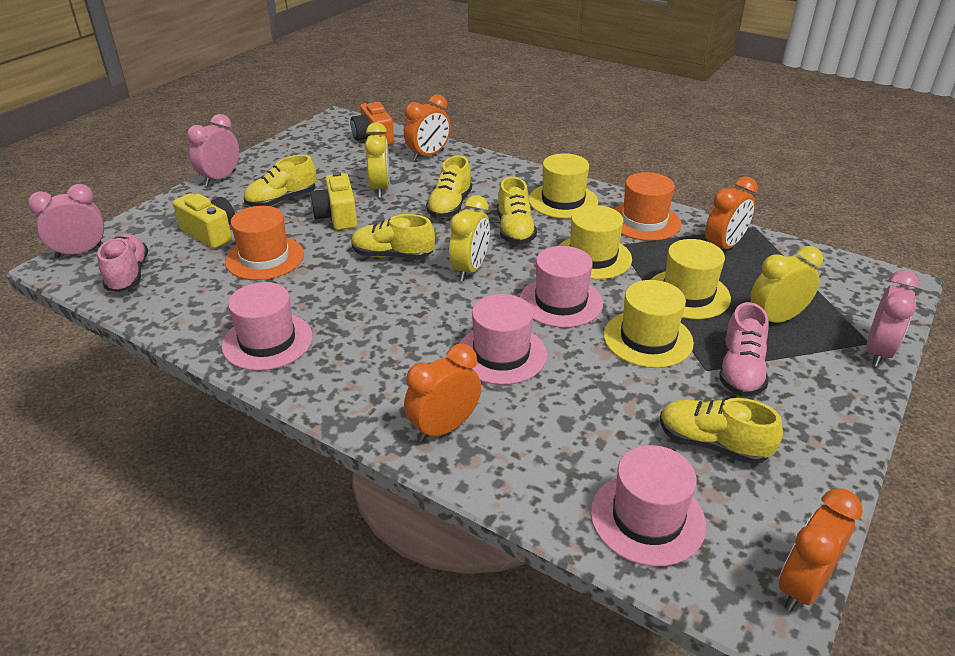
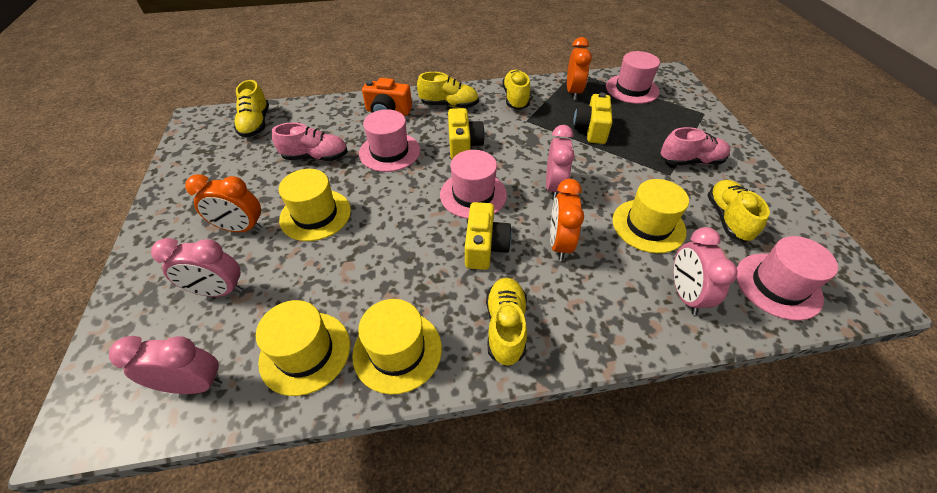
orange clock: 4 -> 3
orange hat: 2 -> 0
pink clock: 3 -> 4
yellow camera: 2 -> 3
yellow clock: 3 -> 0

